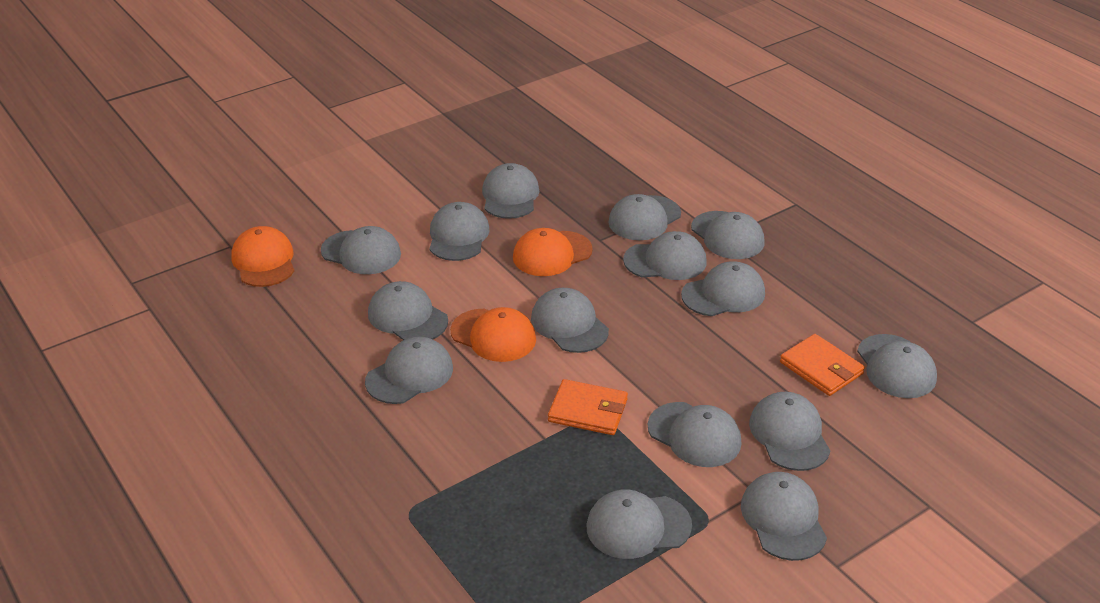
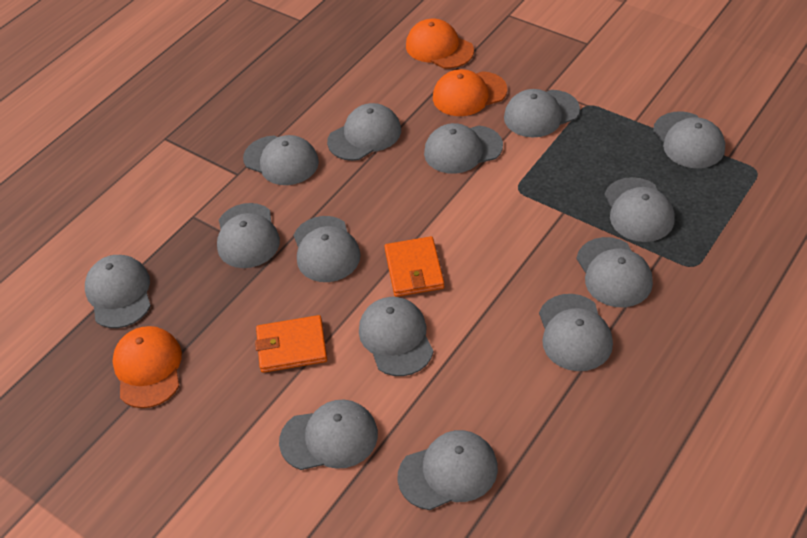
grey cap: 15 -> 14

